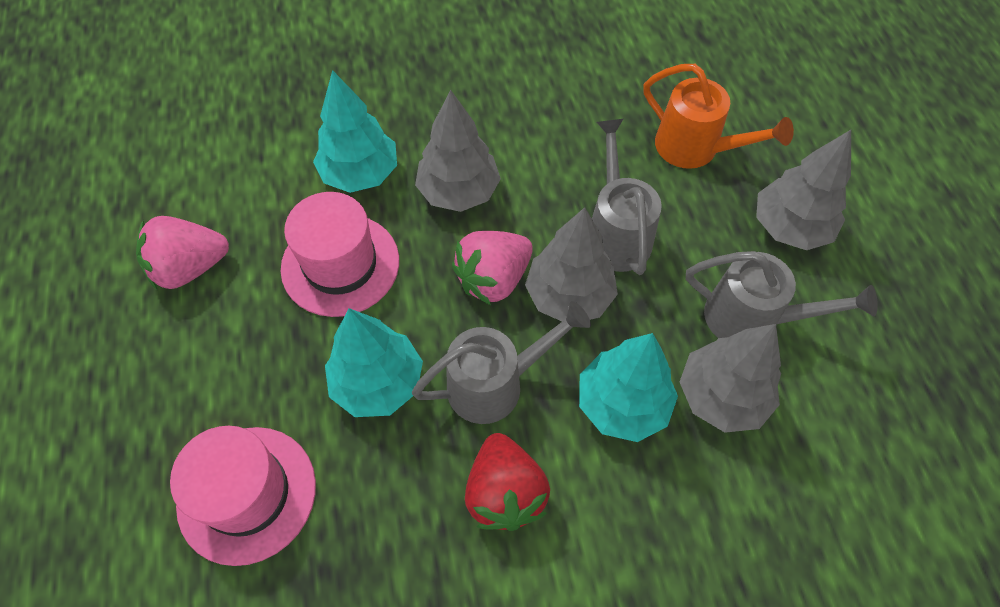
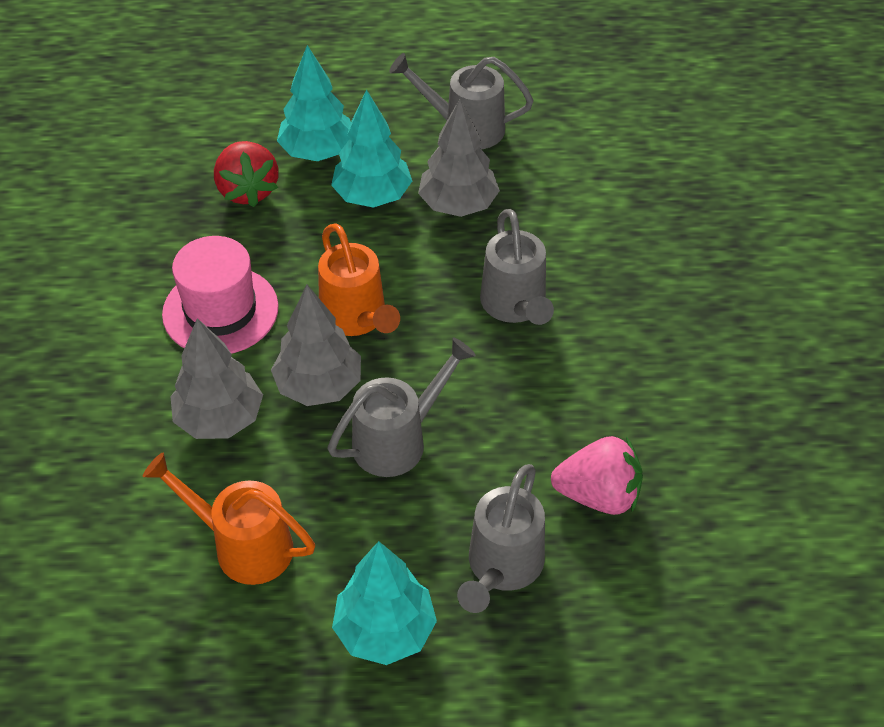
grey tree: 4 -> 3
grey watering can: 3 -> 4
orange watering can: 1 -> 2
pink hat: 2 -> 1
pink strawberry: 2 -> 1

